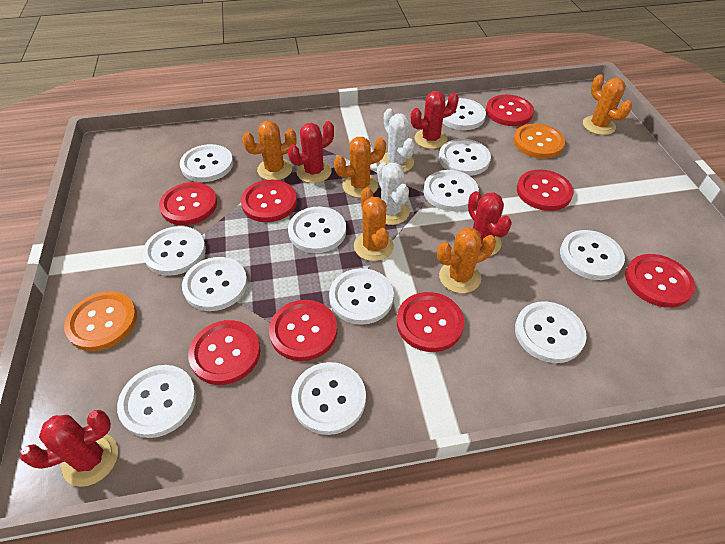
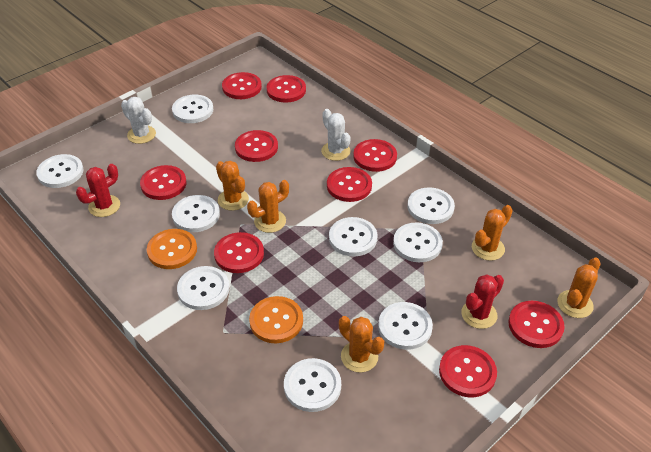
red button: 8 -> 9
red cactus: 4 -> 2
white button: 12 -> 9

